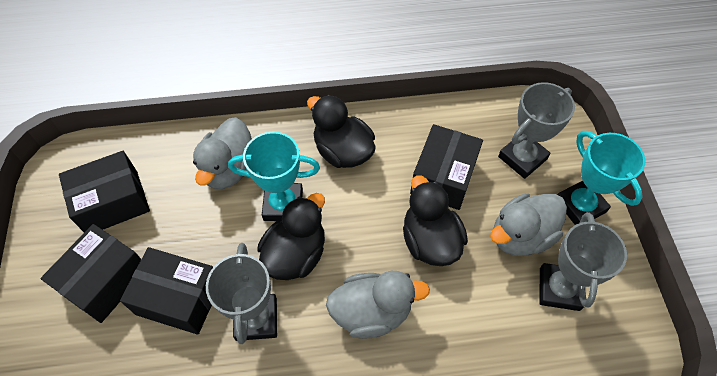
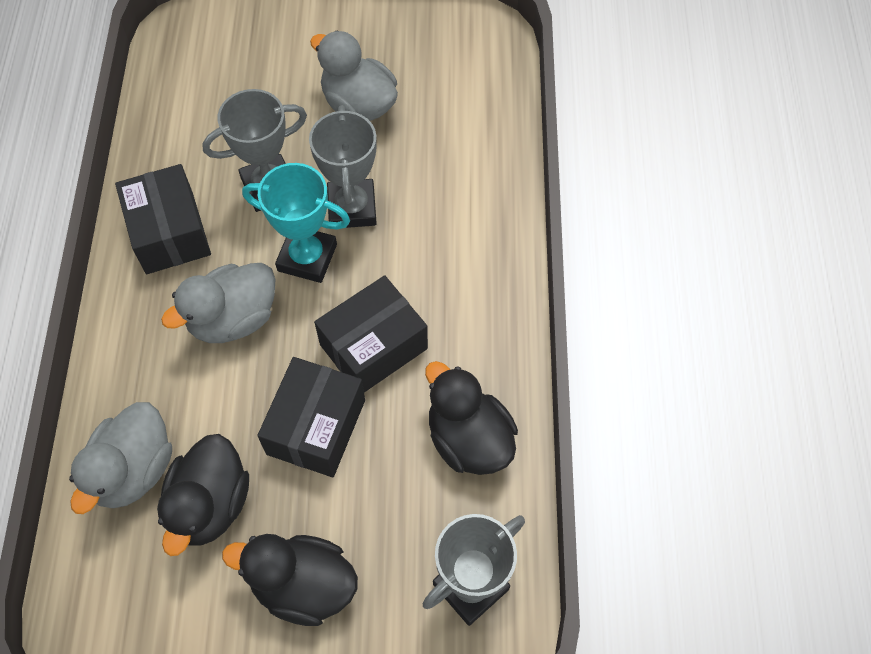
black box: 4 -> 3
turquoise trophy: 2 -> 1

